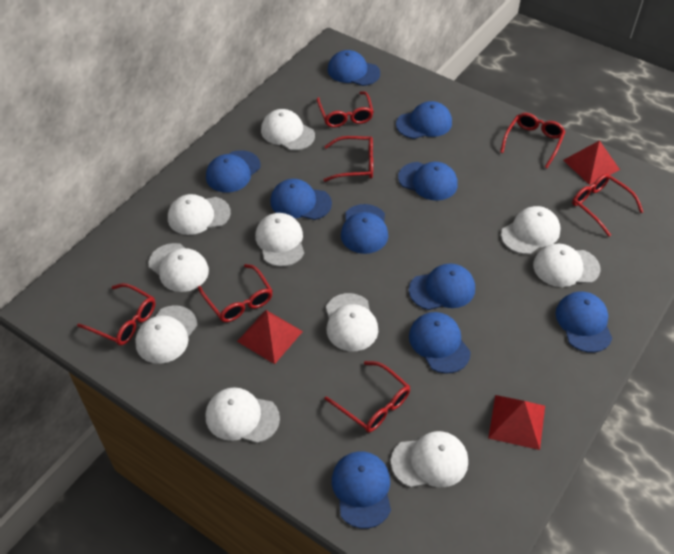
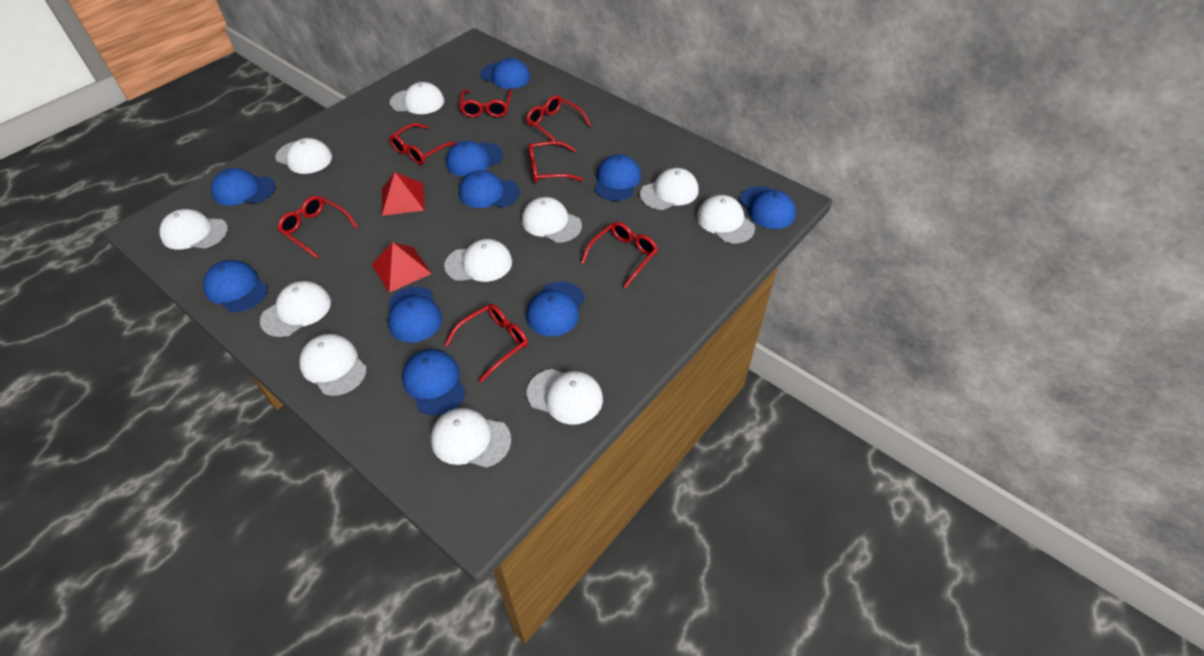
red pyramid: 3 -> 2
white cap: 10 -> 11

